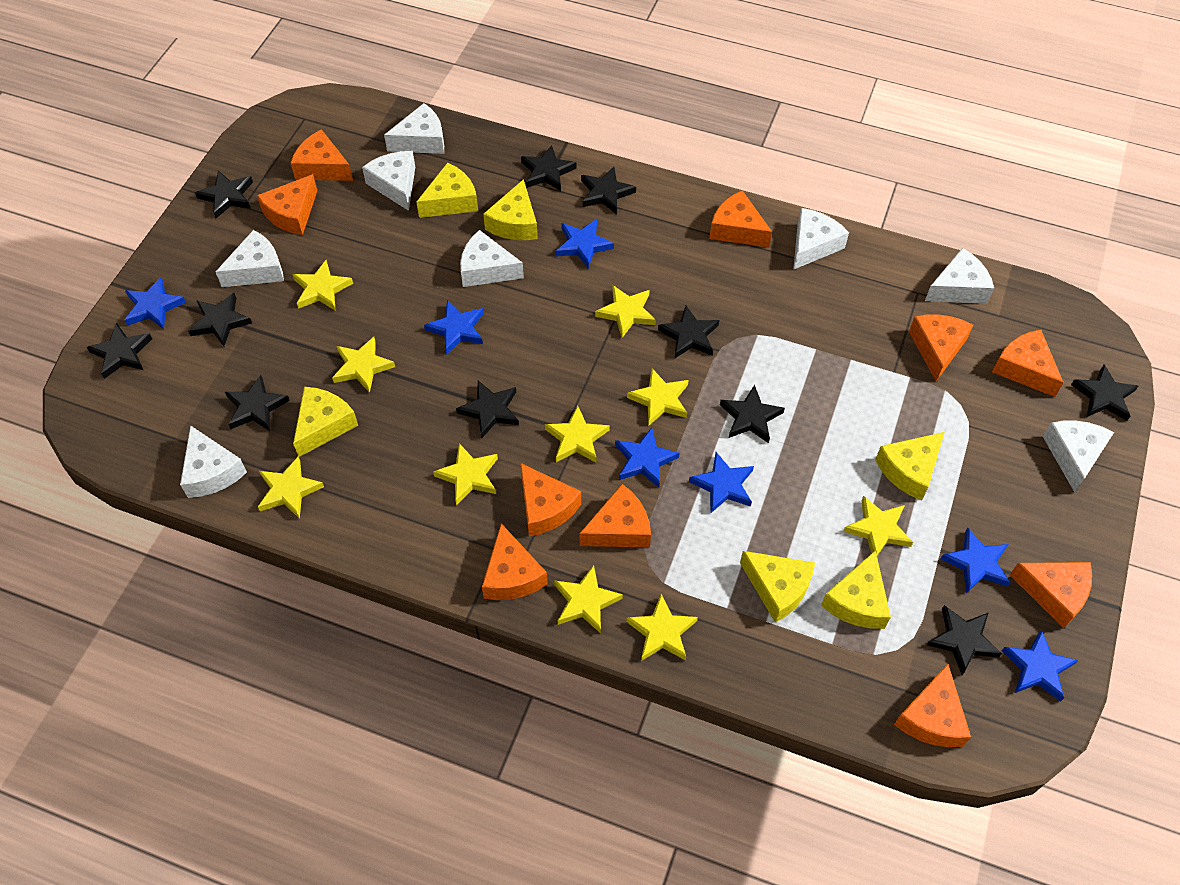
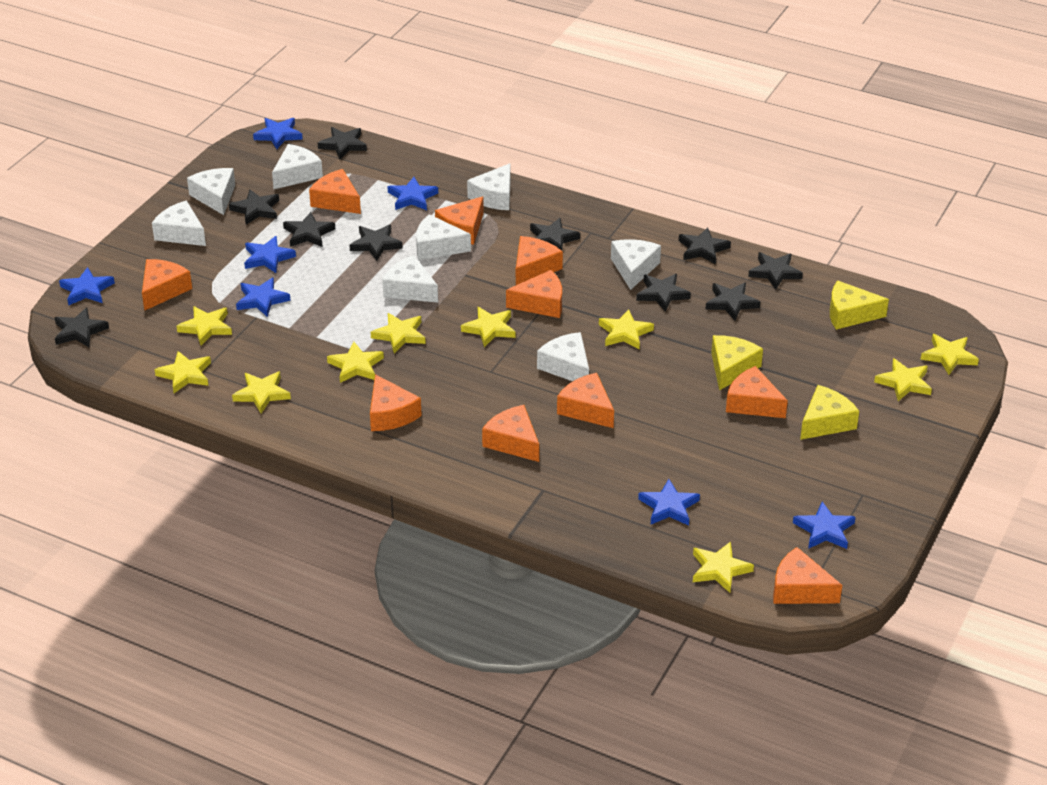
black star: 11 -> 10
yellow cheese: 6 -> 3

